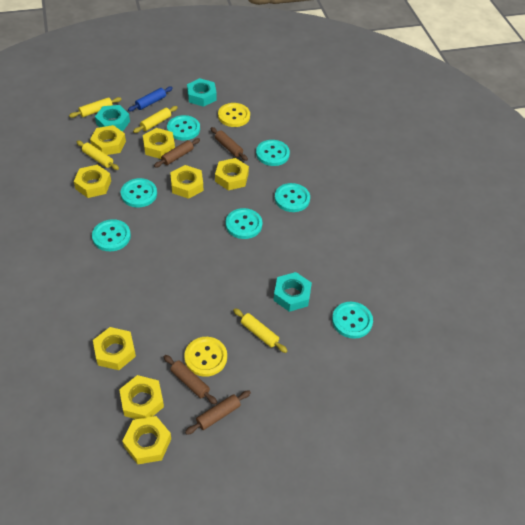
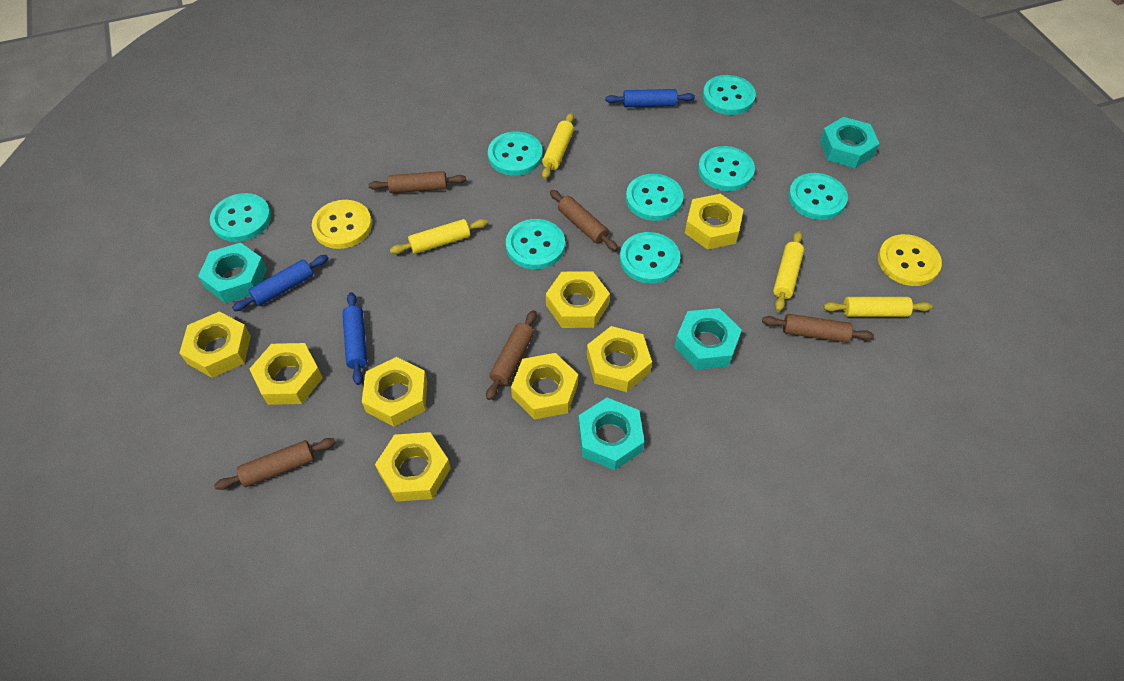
blue rolling pin: 1 -> 3
brown rolling pin: 4 -> 5
turquoise button: 7 -> 8
turquoise nut: 3 -> 4

